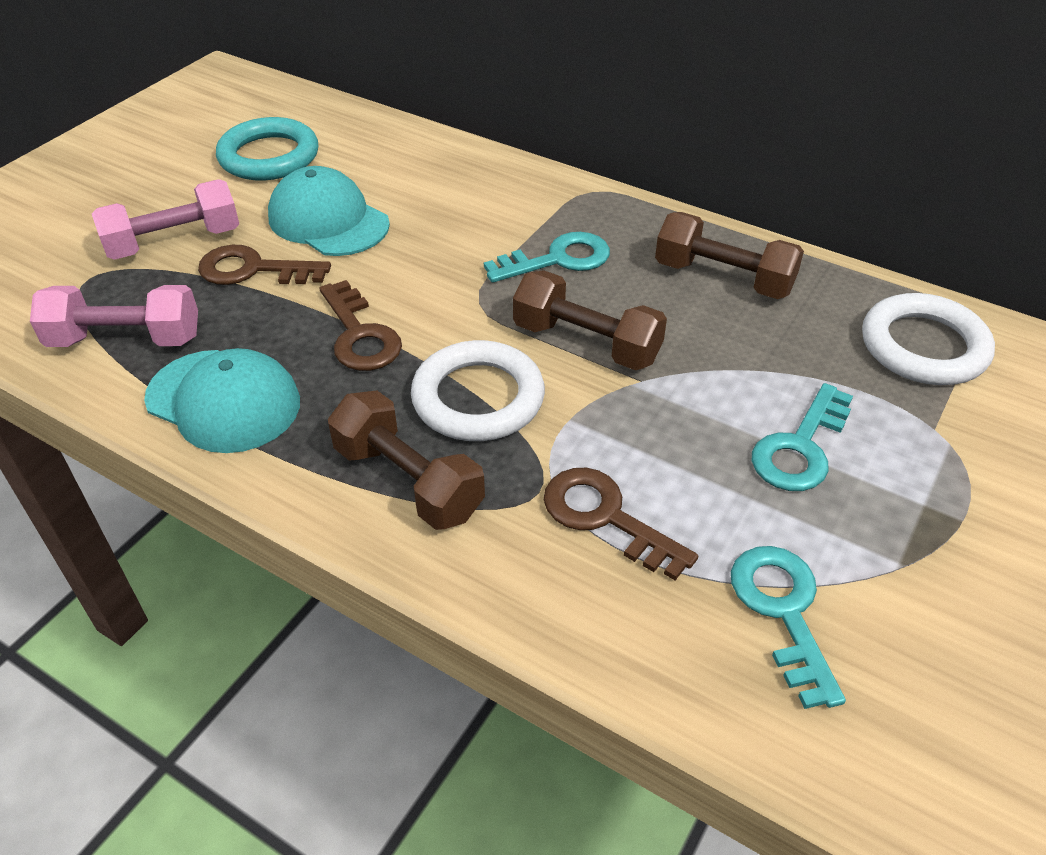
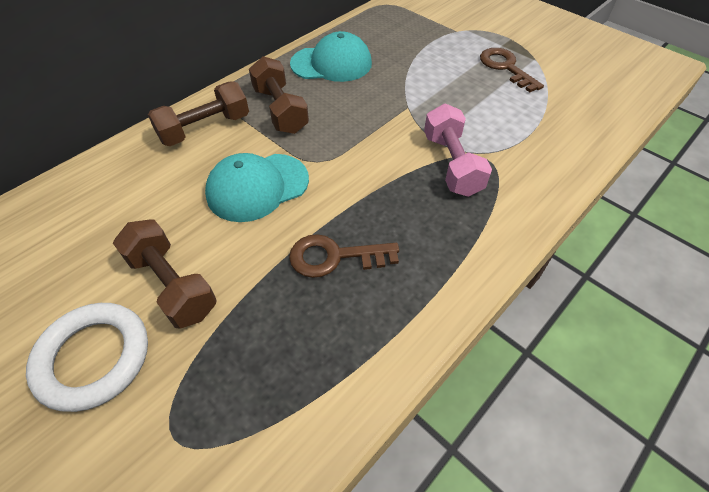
brown key: 3 -> 2
pink dumbbell: 2 -> 1
turquoise key: 3 -> 0
turquoise ring: 1 -> 0
white ring: 2 -> 1

